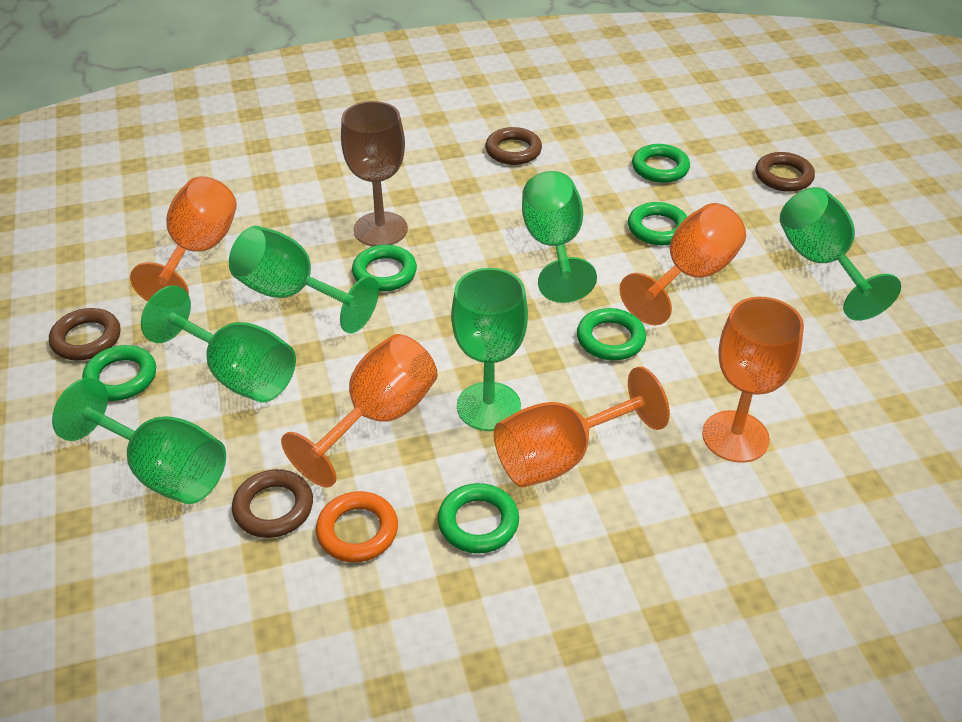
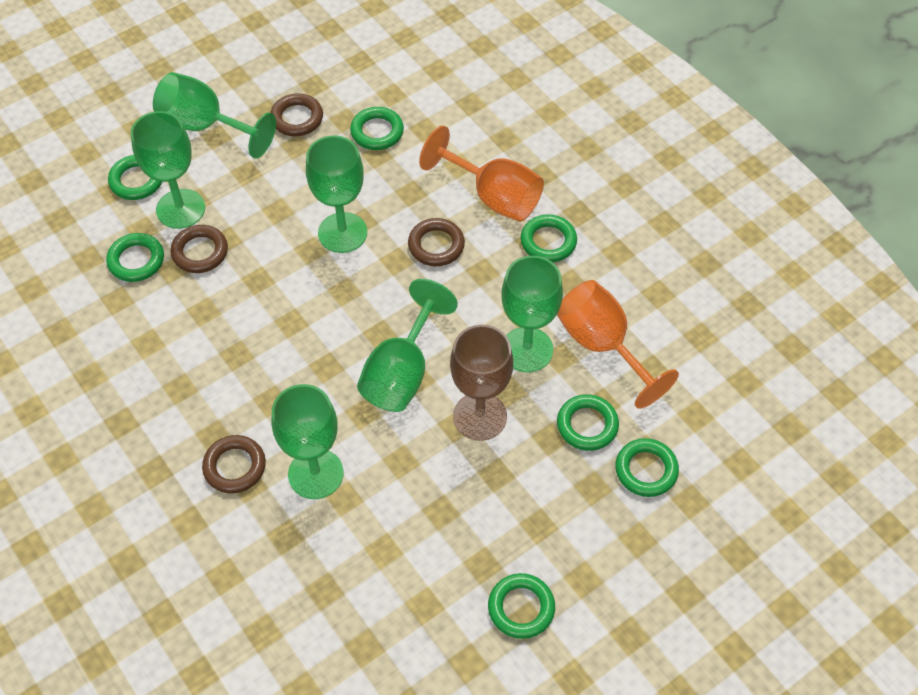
green ring: 6 -> 7
orange goblet: 5 -> 2
orange ring: 1 -> 0

